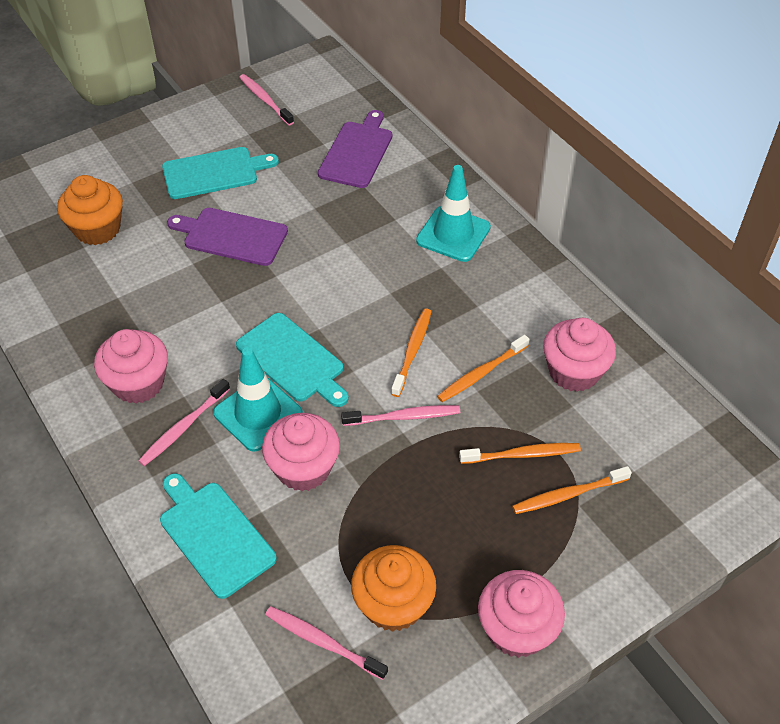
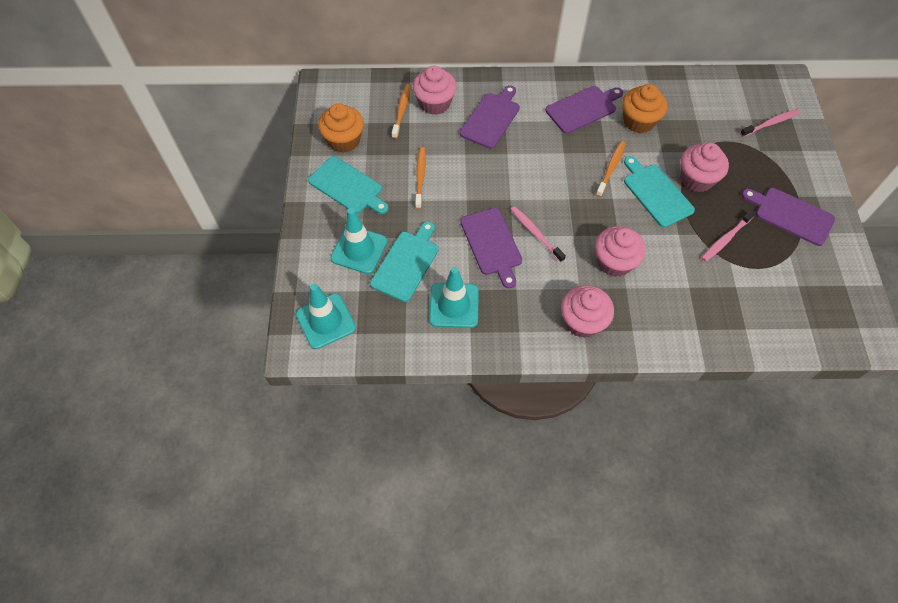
orange toothbrush: 4 -> 3
pink toothbrush: 4 -> 3
purple cutting board: 2 -> 4
turquoise traffic cone: 2 -> 3

